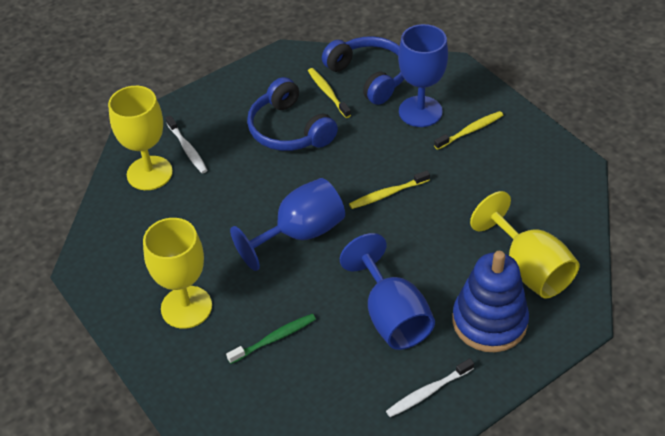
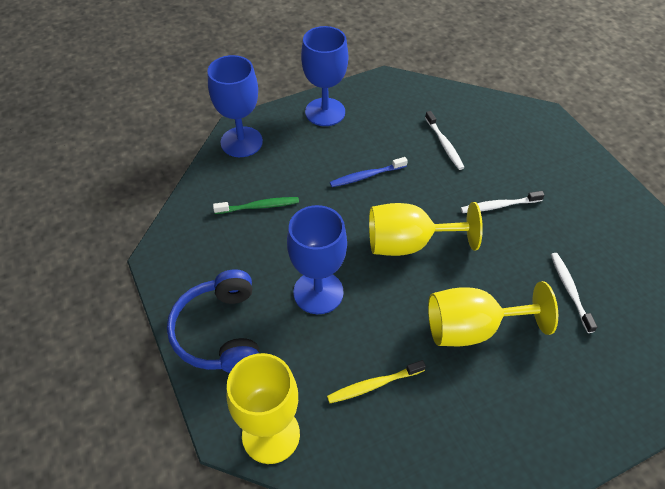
blue headphones: 2 -> 1
blue stacking toy: 1 -> 0
blue toothbrush: 0 -> 1
white toothbrush: 2 -> 3
yellow toothbrush: 3 -> 1

